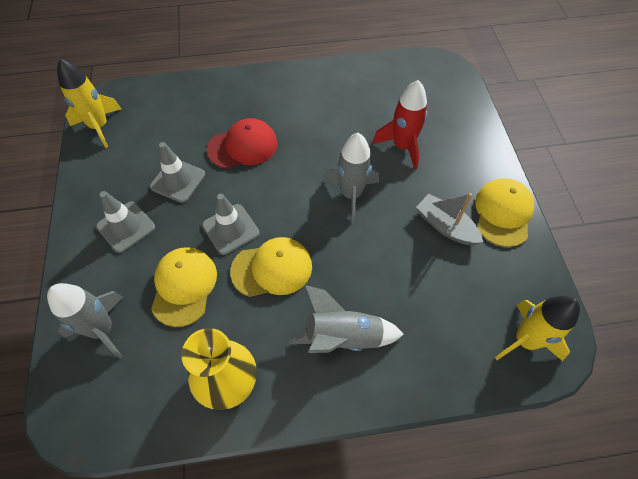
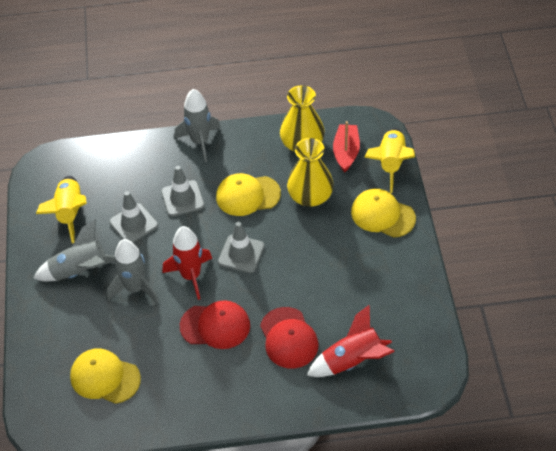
grey boat: 1 -> 0
red boat: 0 -> 1
red cap: 1 -> 2
red rocket: 1 -> 2
yellow vase: 1 -> 2

